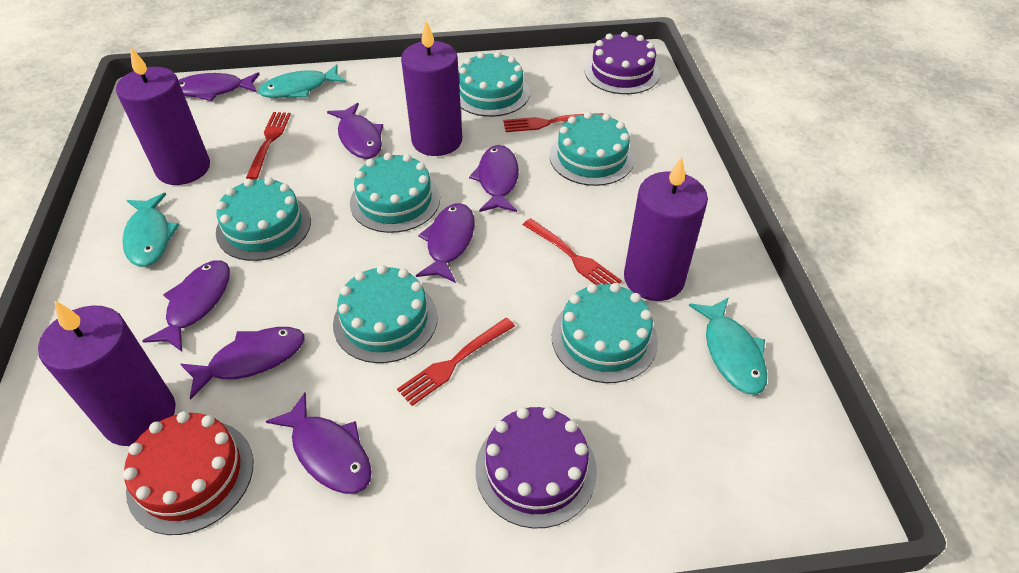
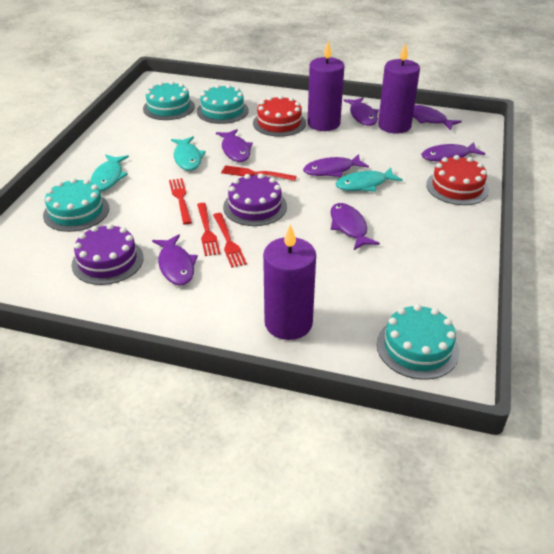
purple candle: 4 -> 3
red cake: 1 -> 2
turquoise cake: 6 -> 4

